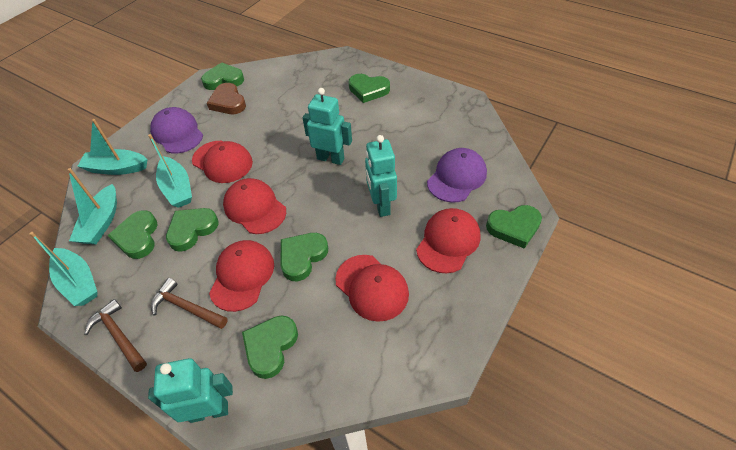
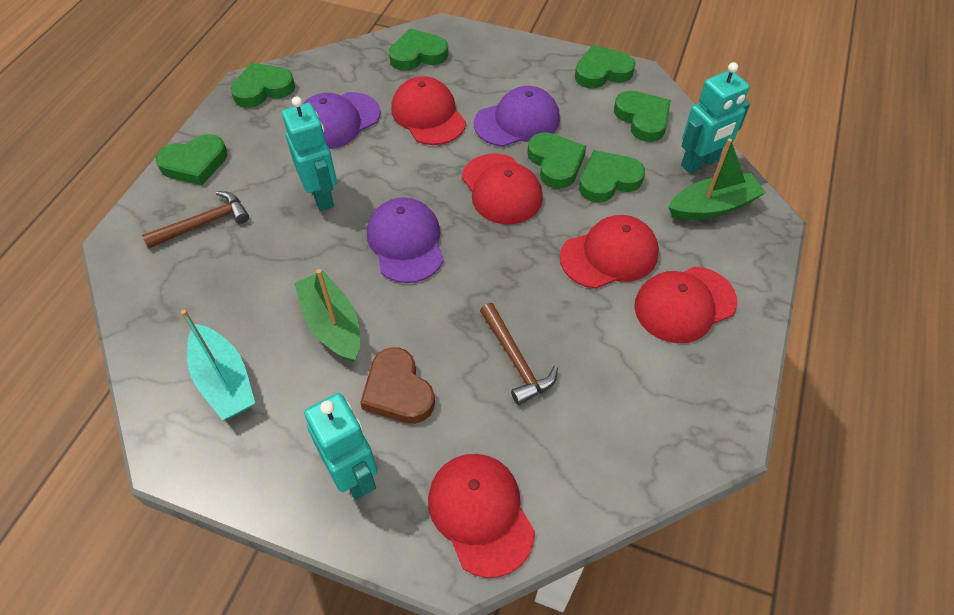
green boat: 0 -> 2
purple cap: 2 -> 3
turquoise boat: 4 -> 1

